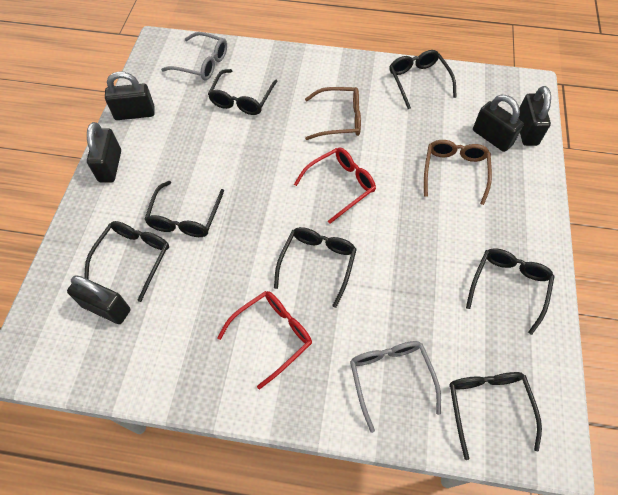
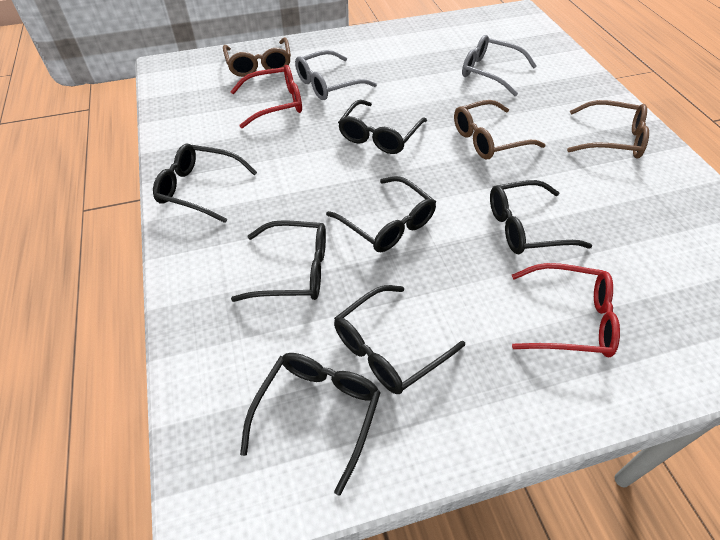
black padlock: 5 -> 0
brown glasses: 2 -> 3

